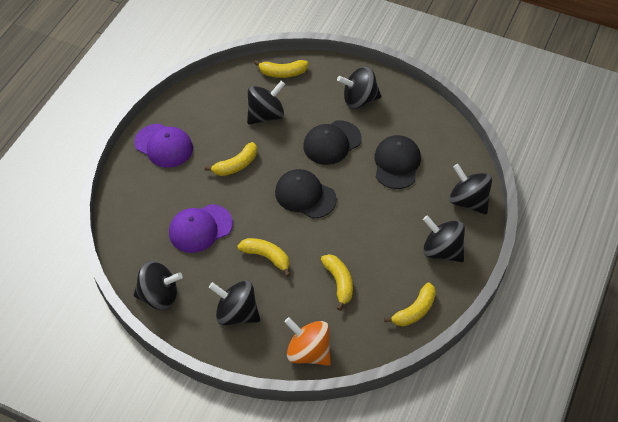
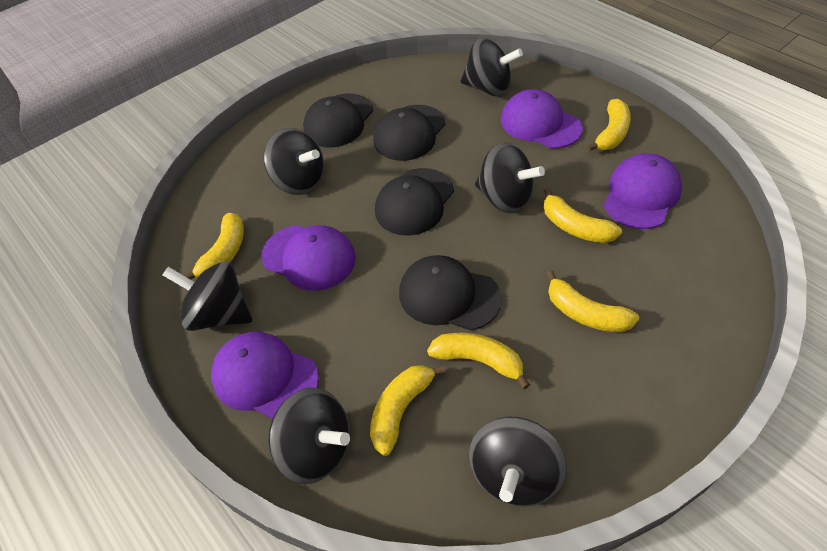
black cap: 3 -> 4
orange spinning top: 1 -> 0
purple cap: 2 -> 4
yellow banana: 5 -> 6

